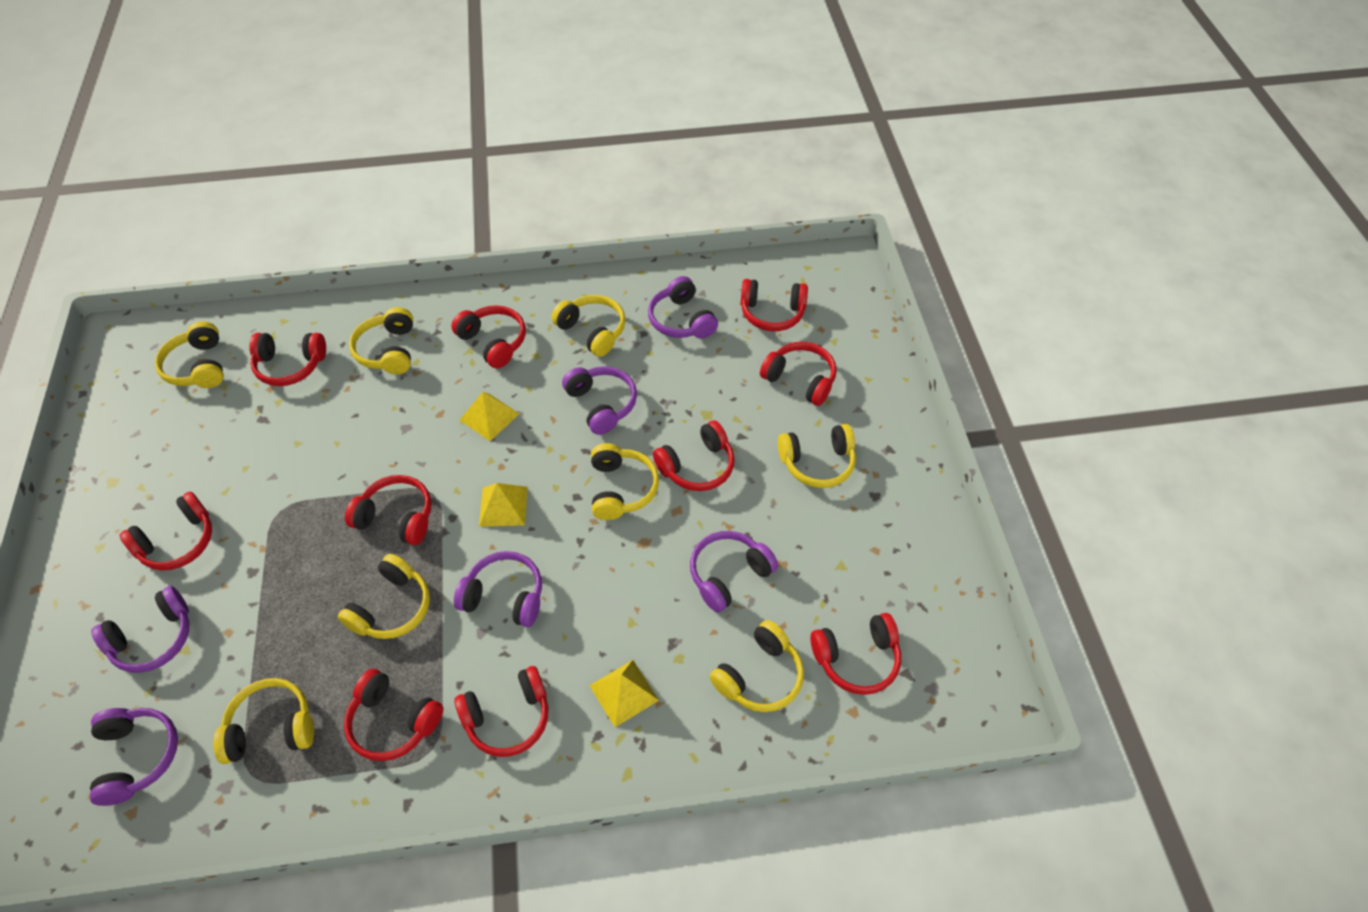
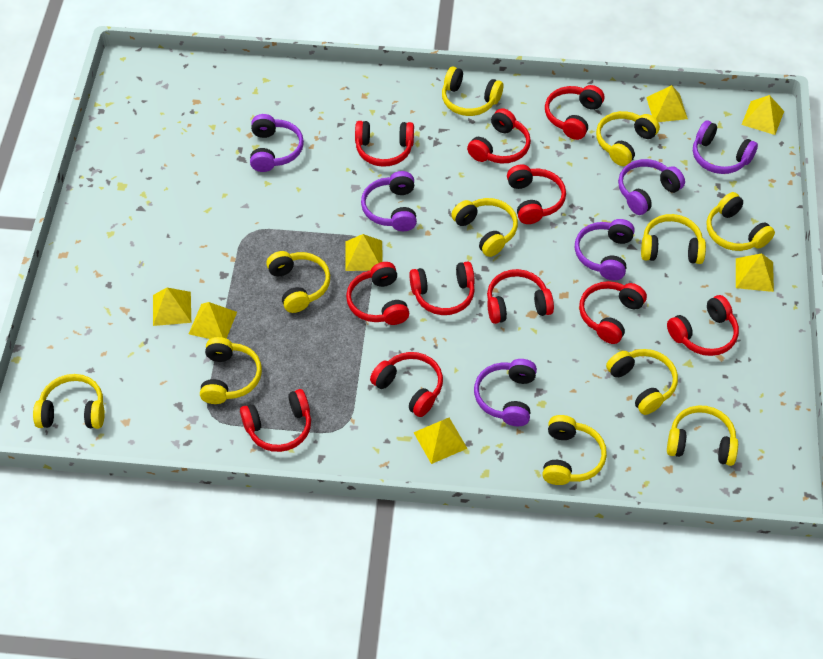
red headphones: 10 -> 11
yellow headphones: 8 -> 11
yellow pyramid: 3 -> 7

